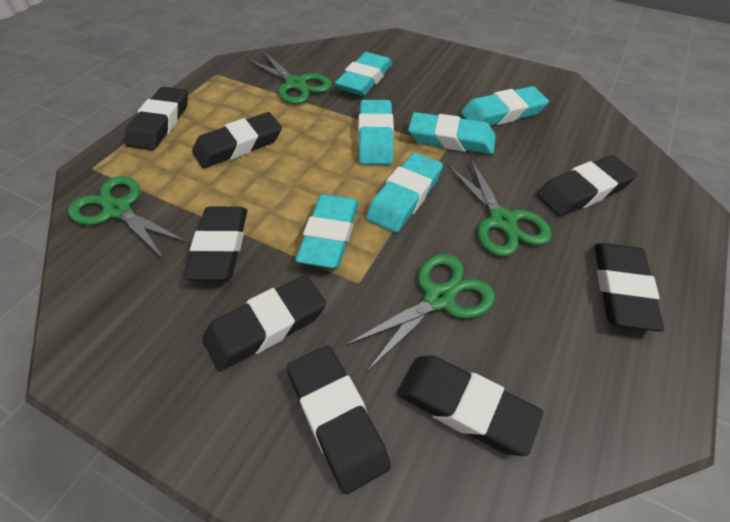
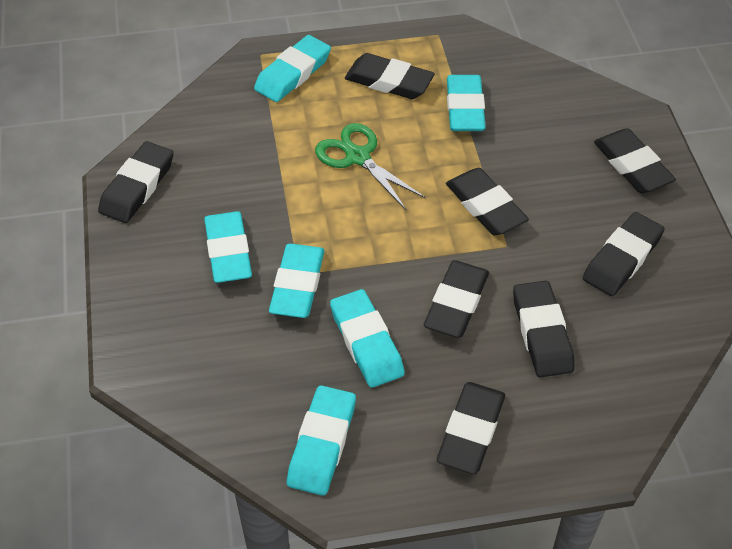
green scissors: 4 -> 1

